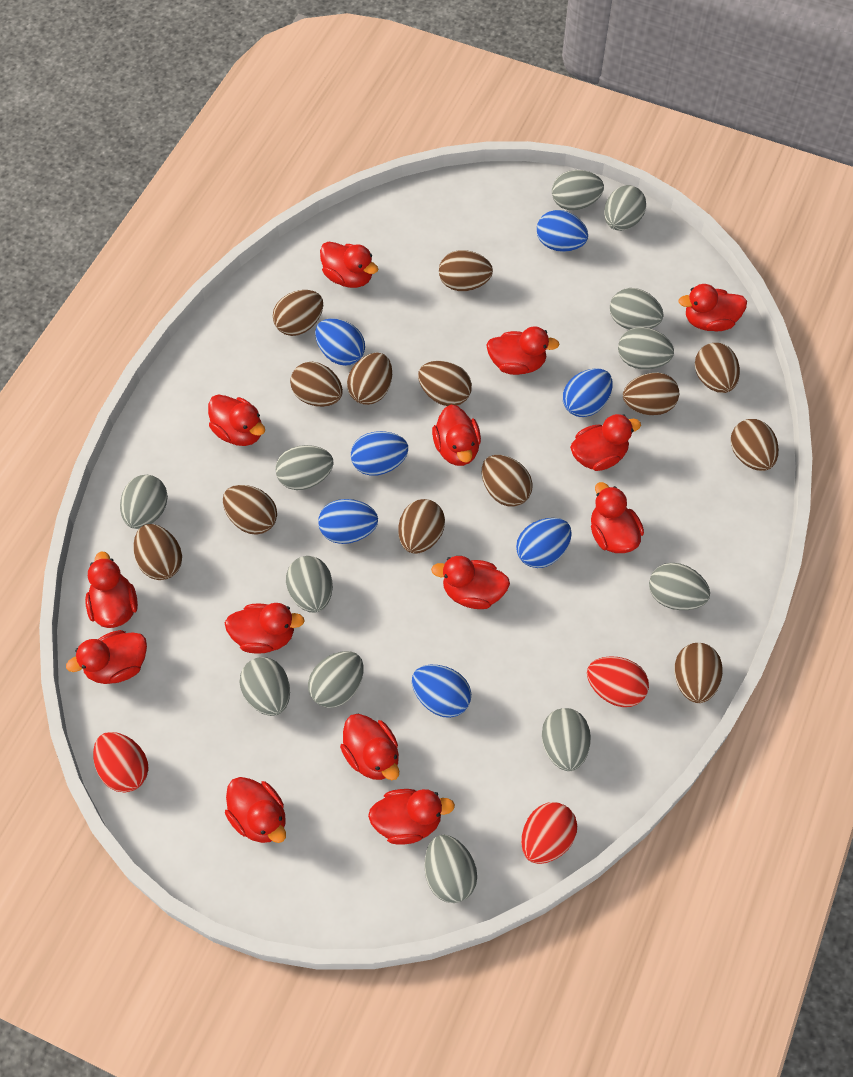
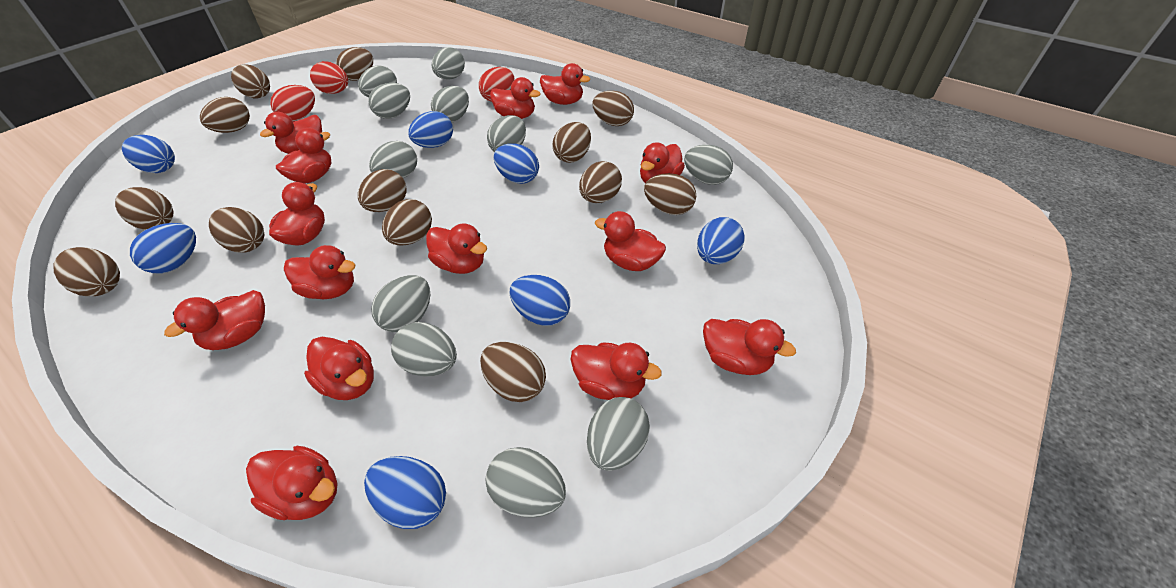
grey egg: 12 -> 11

